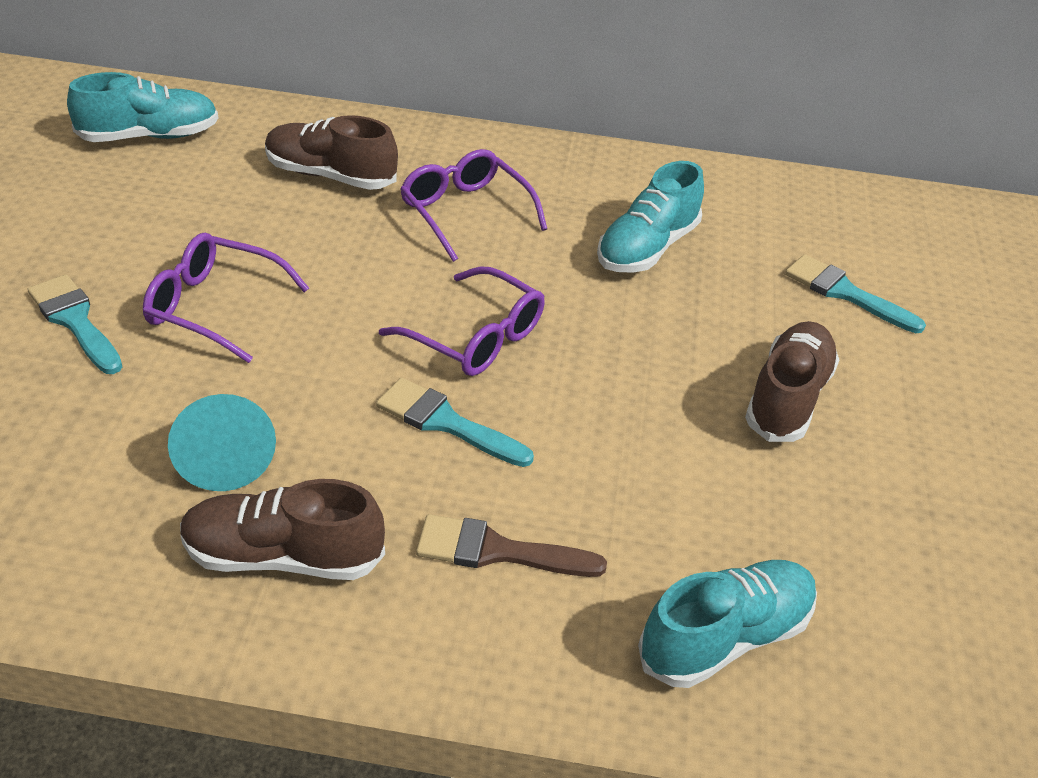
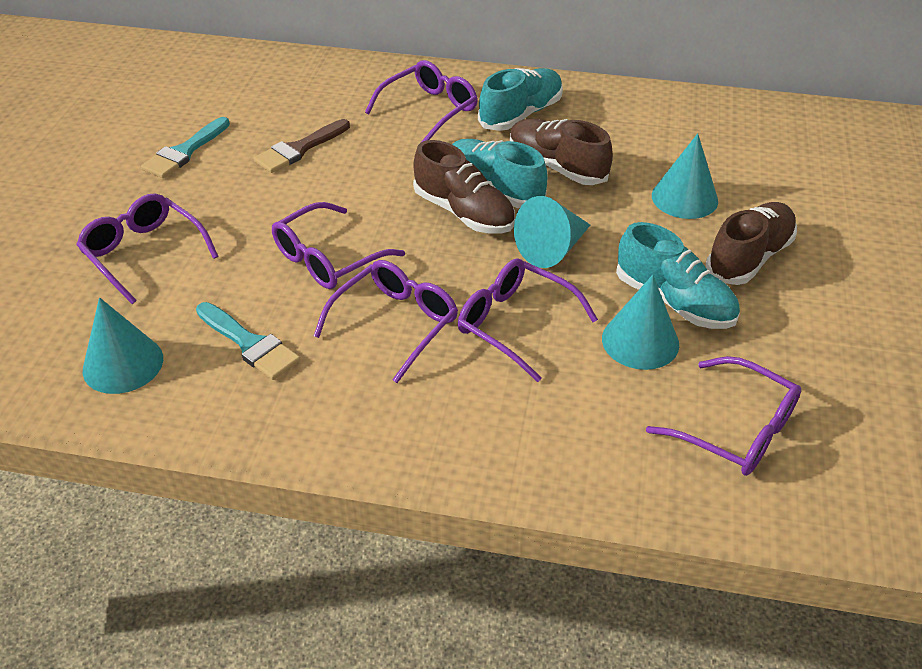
purple glasses: 3 -> 6
turquoise brush: 3 -> 2
turquoise cone: 1 -> 4

